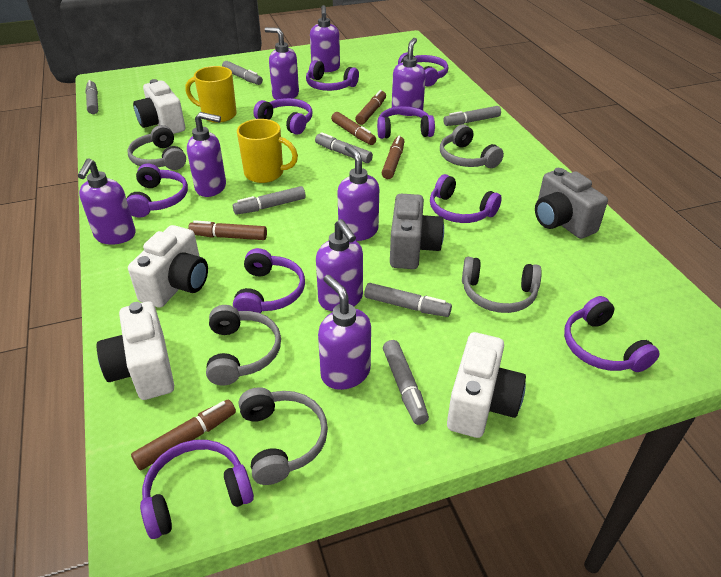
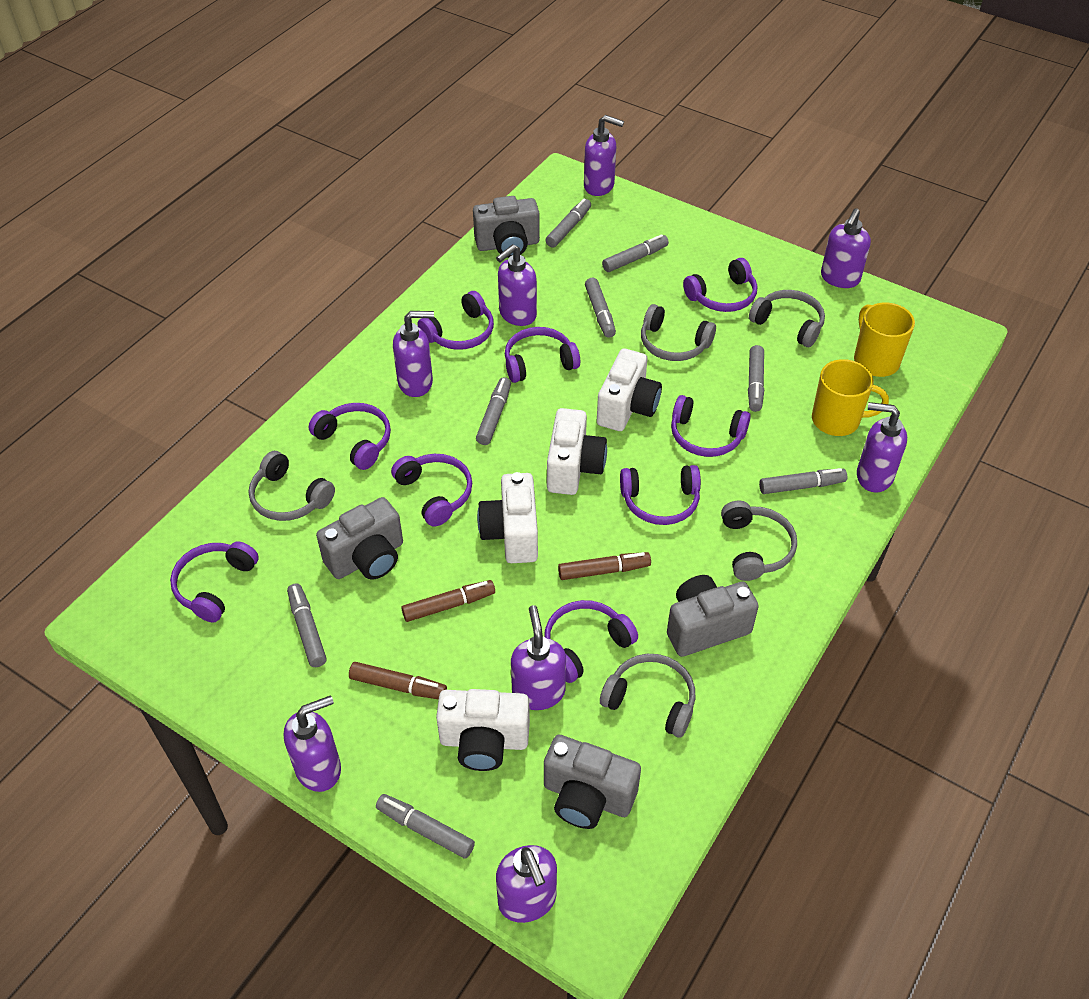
brown marker: 5 -> 3
grey camera: 2 -> 4
grey marker: 7 -> 8

